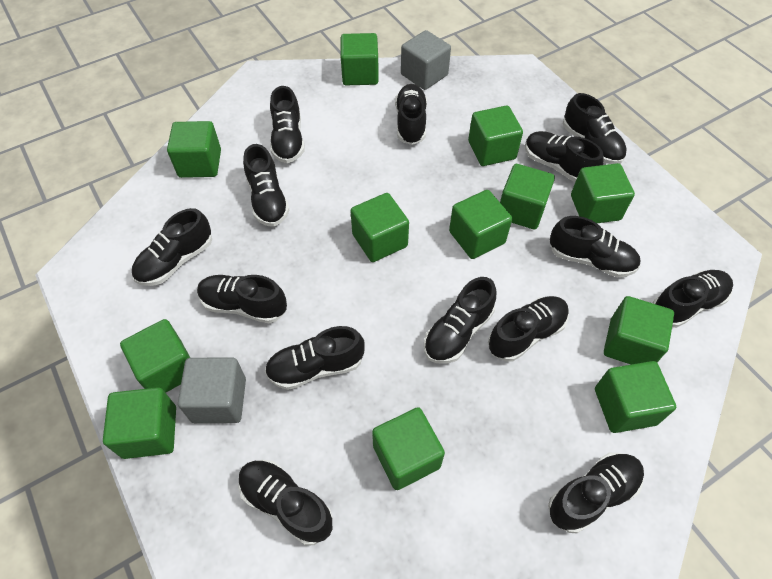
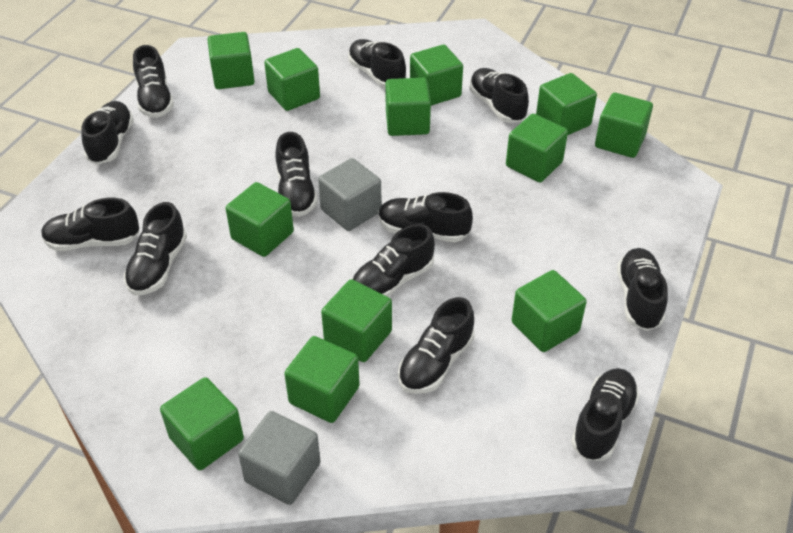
black shoe: 14 -> 12

